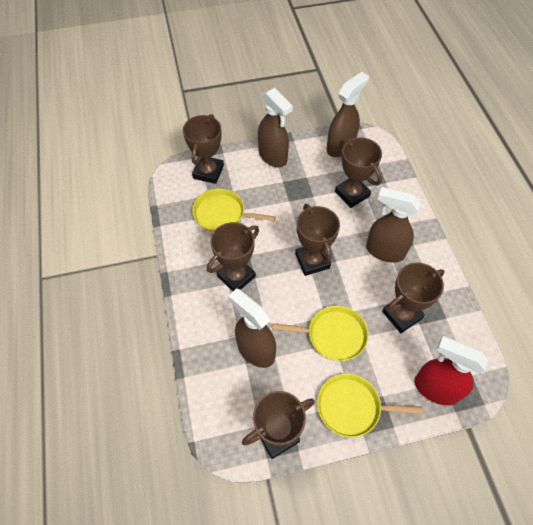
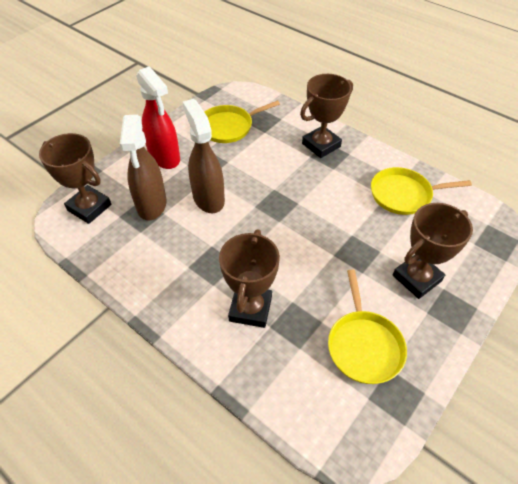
brown spray bottle: 4 -> 2
brown trophy: 6 -> 4

